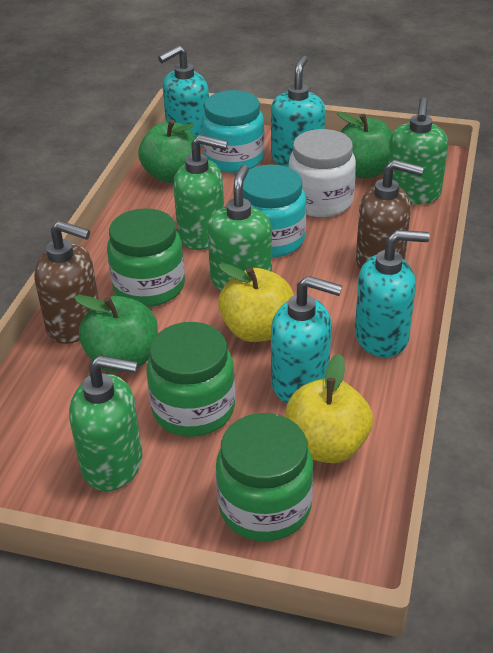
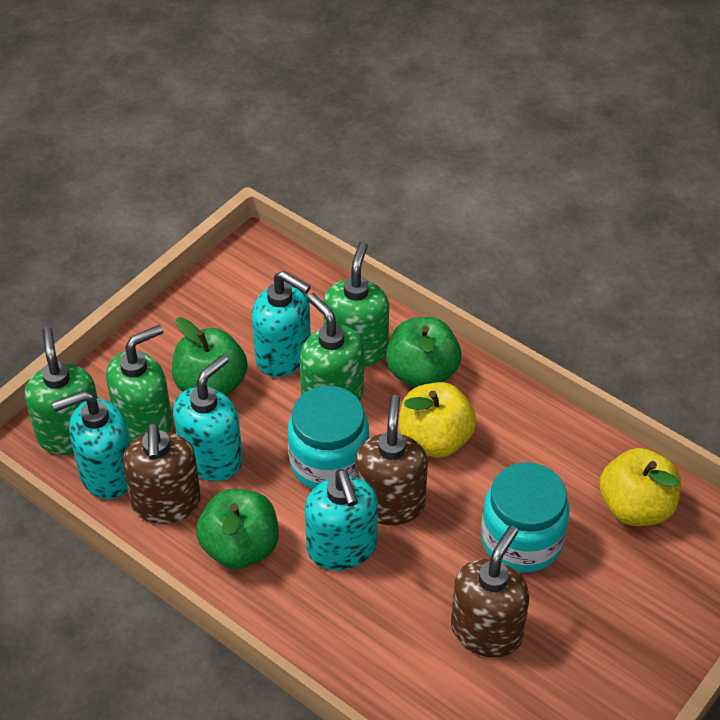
brown soap dispenser: 2 -> 3
green jar: 3 -> 0
white jar: 1 -> 0

